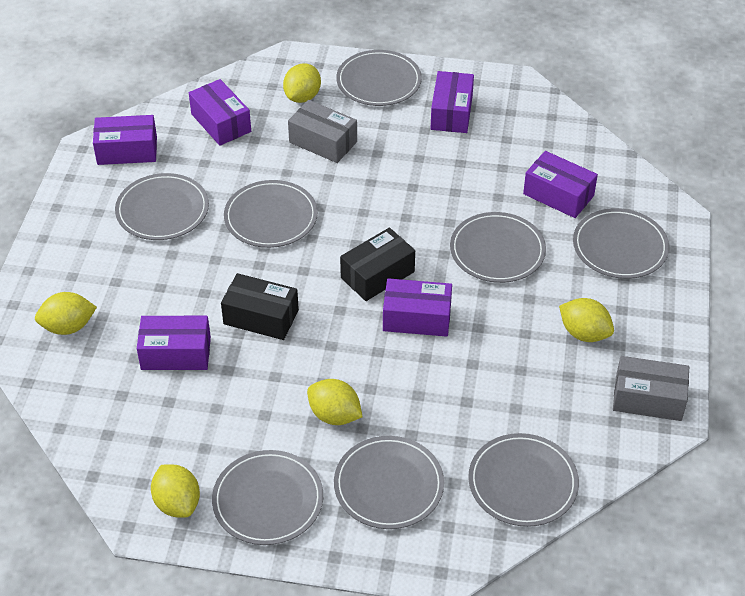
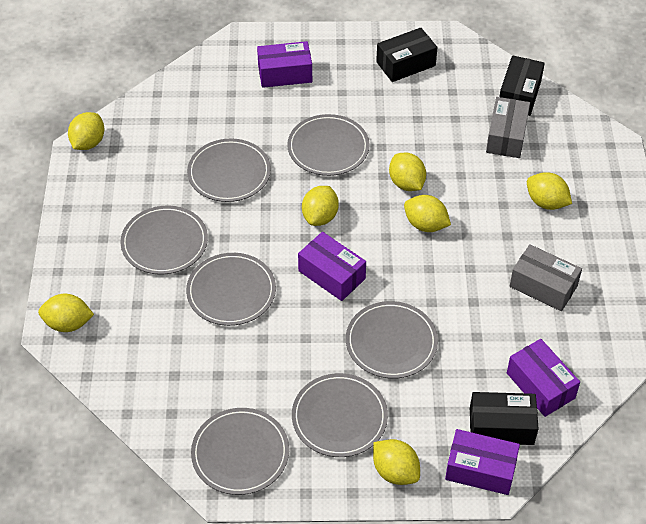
black box: 2 -> 3
grey plate: 8 -> 7
purple box: 6 -> 4
yellow lemon: 5 -> 7

